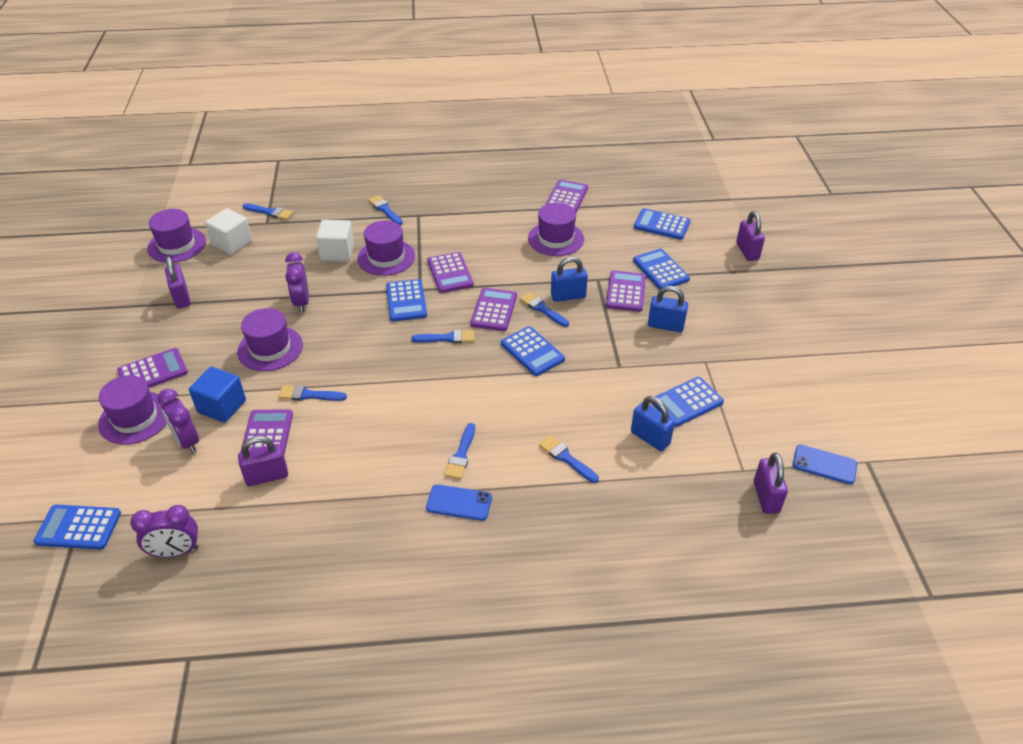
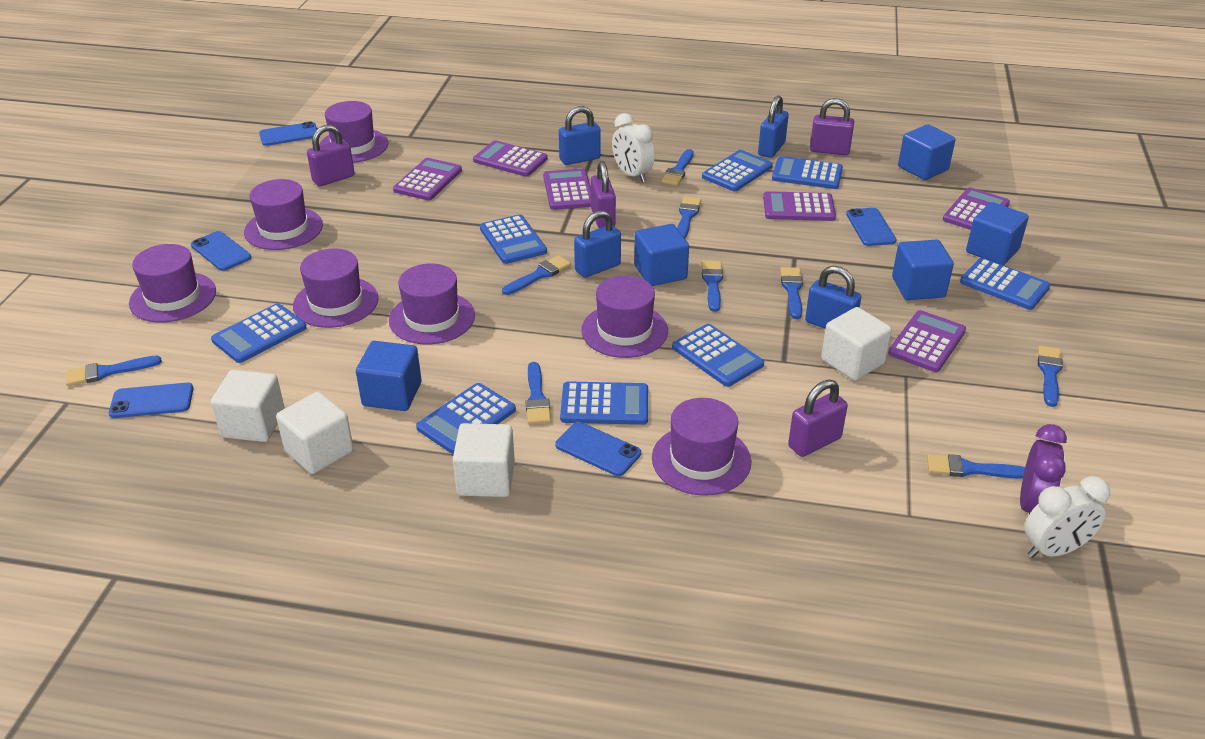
blue brush: 7 -> 9
blue calculator: 6 -> 8
blue cube: 1 -> 5
blue padlock: 3 -> 4
blue phone: 2 -> 5
purple clock: 3 -> 1
purple hat: 5 -> 7
white clock: 0 -> 2
white cube: 2 -> 4

